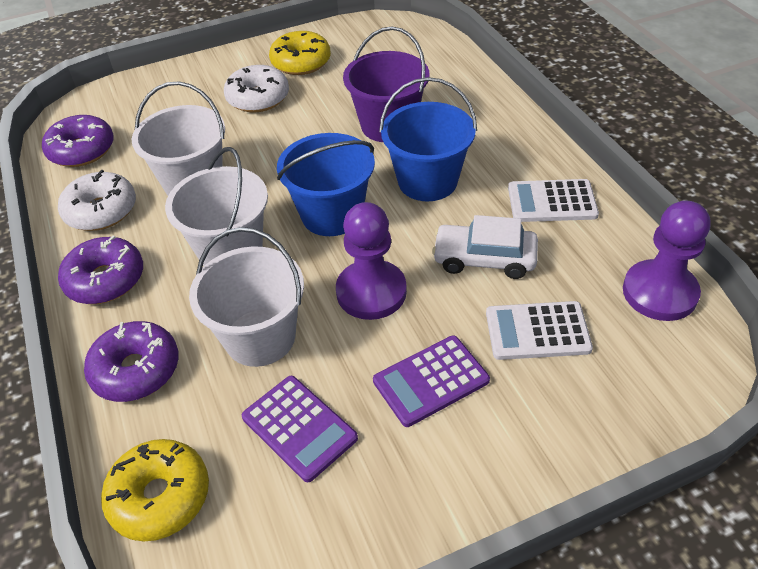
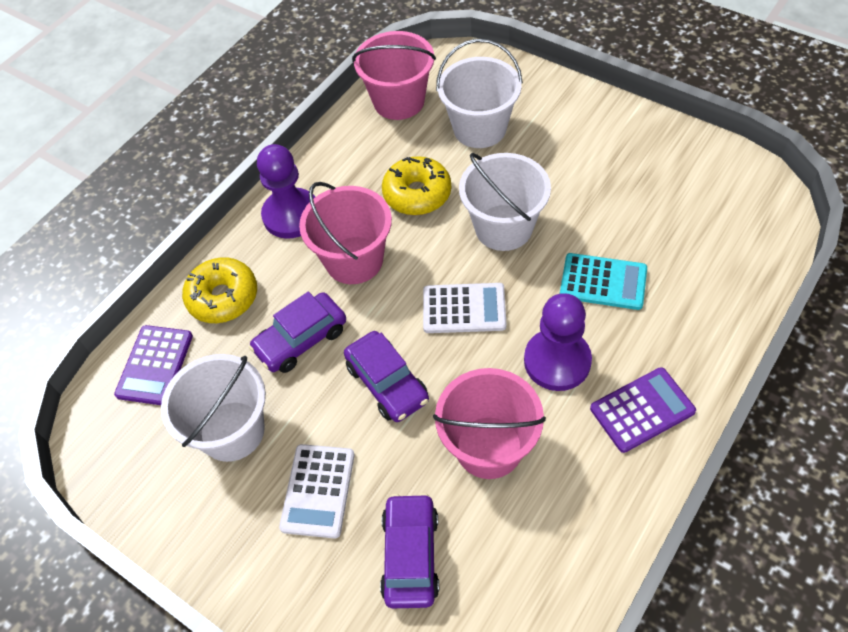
blue bucket: 2 -> 0
pink bucket: 0 -> 3
purple bucket: 1 -> 0
purple car: 0 -> 3
purple donut: 3 -> 0
turquoise calculator: 0 -> 1
white car: 1 -> 0
white donut: 2 -> 0

